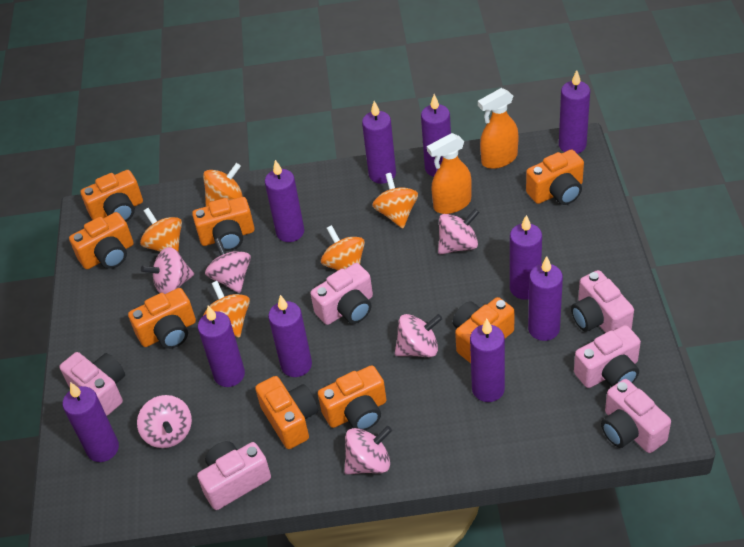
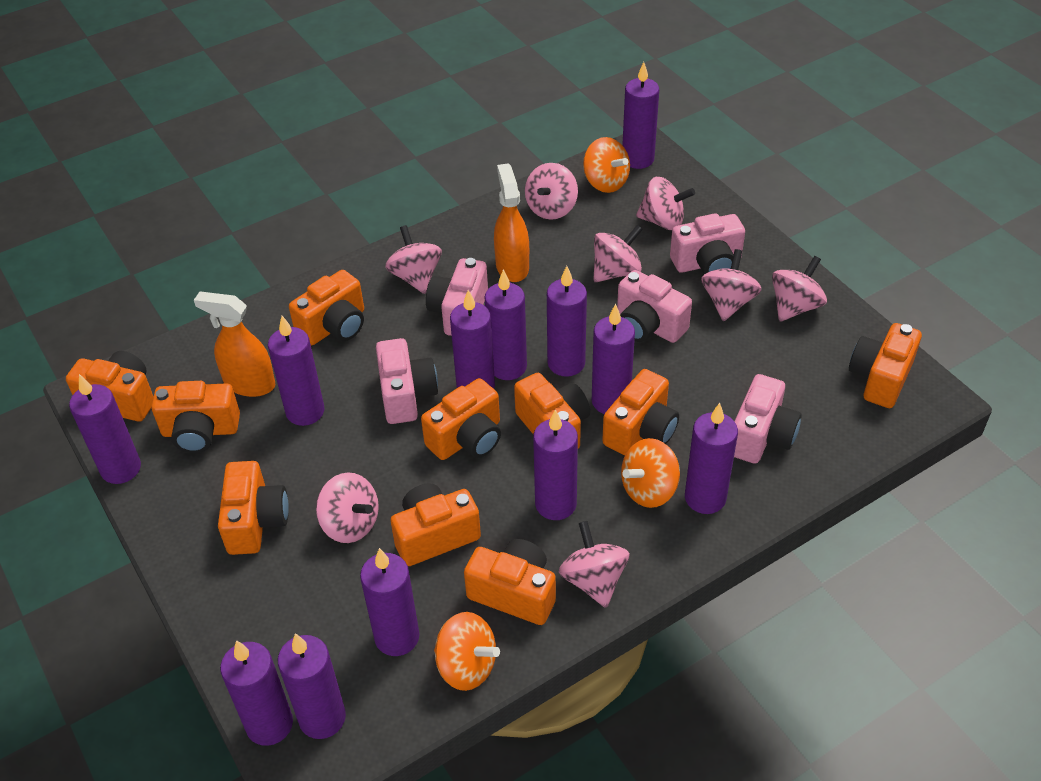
orange camera: 8 -> 10
orange spinning top: 5 -> 3
pink camera: 6 -> 5
pink spinning top: 6 -> 8
purple candle: 10 -> 12

